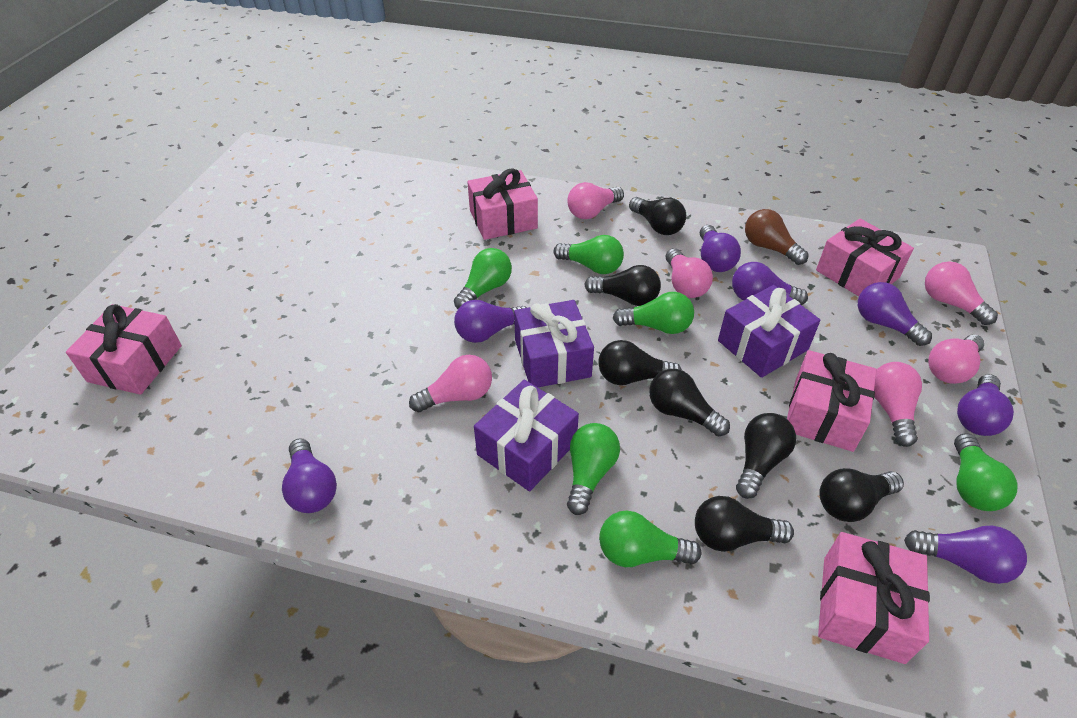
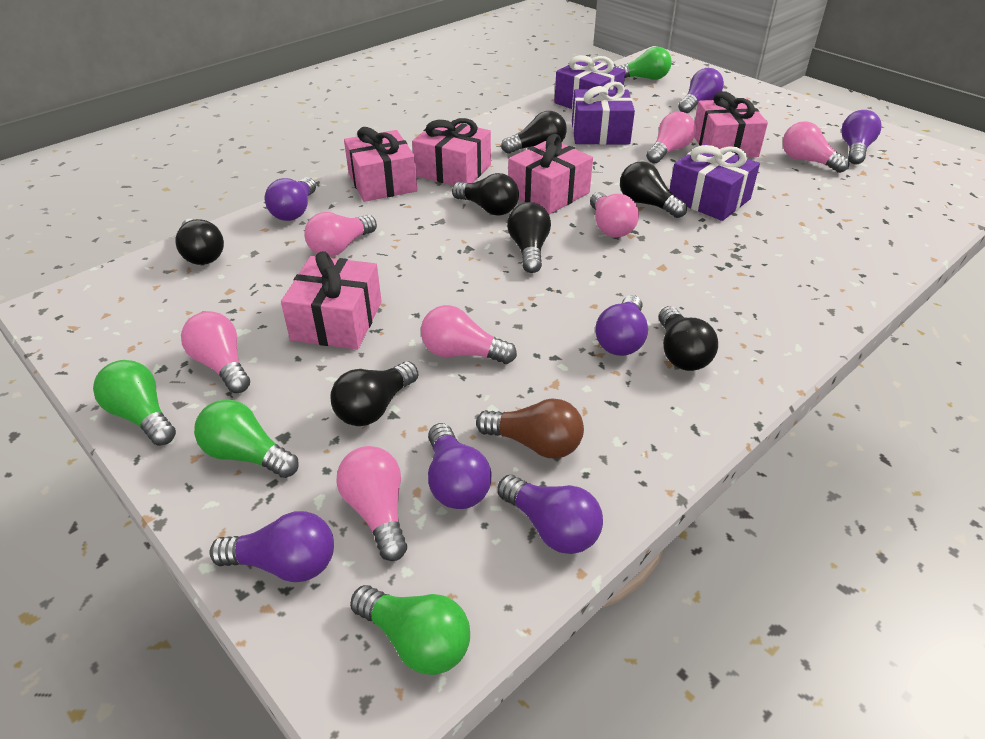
green light bulb: 6 -> 4
pink light bulb: 6 -> 7

